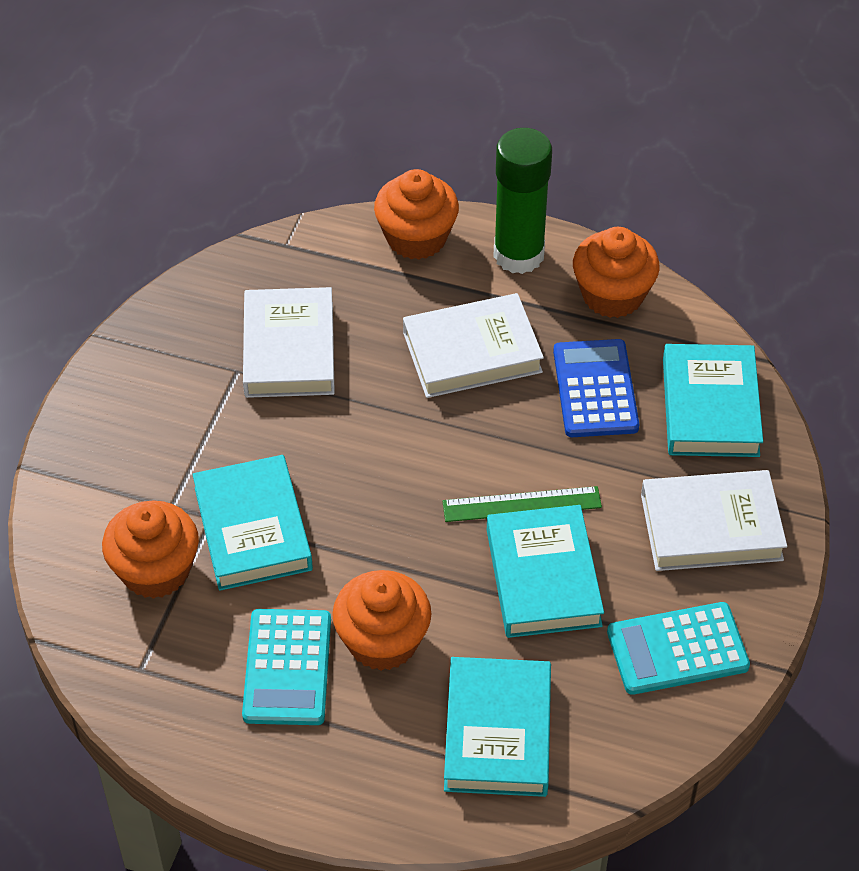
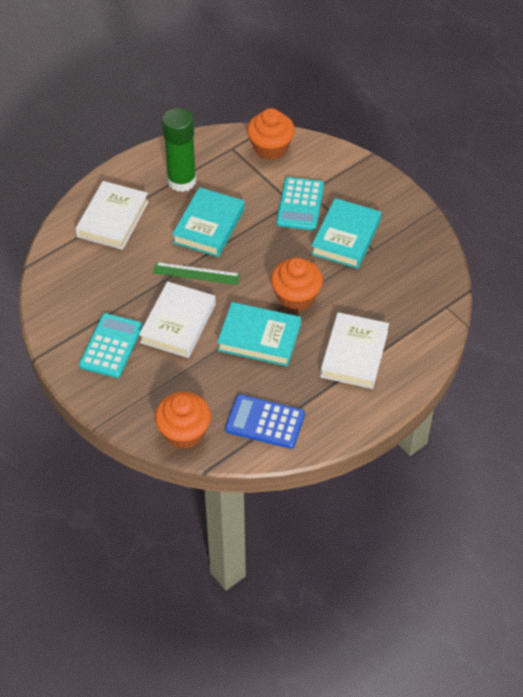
orange cupcake: 4 -> 3
turquoise book: 4 -> 3

